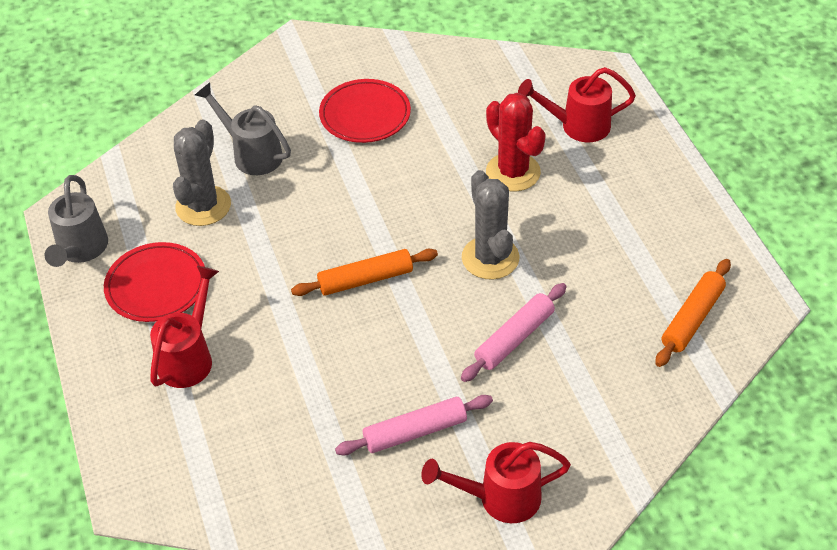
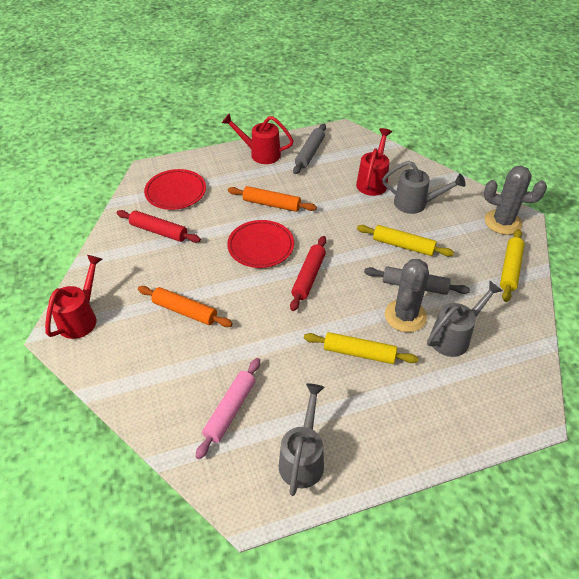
grey rolling pin: 0 -> 2
grey watering can: 2 -> 3
pink rolling pin: 2 -> 1
red cactus: 1 -> 0
red rolling pin: 0 -> 2
yellow rolling pin: 0 -> 3

